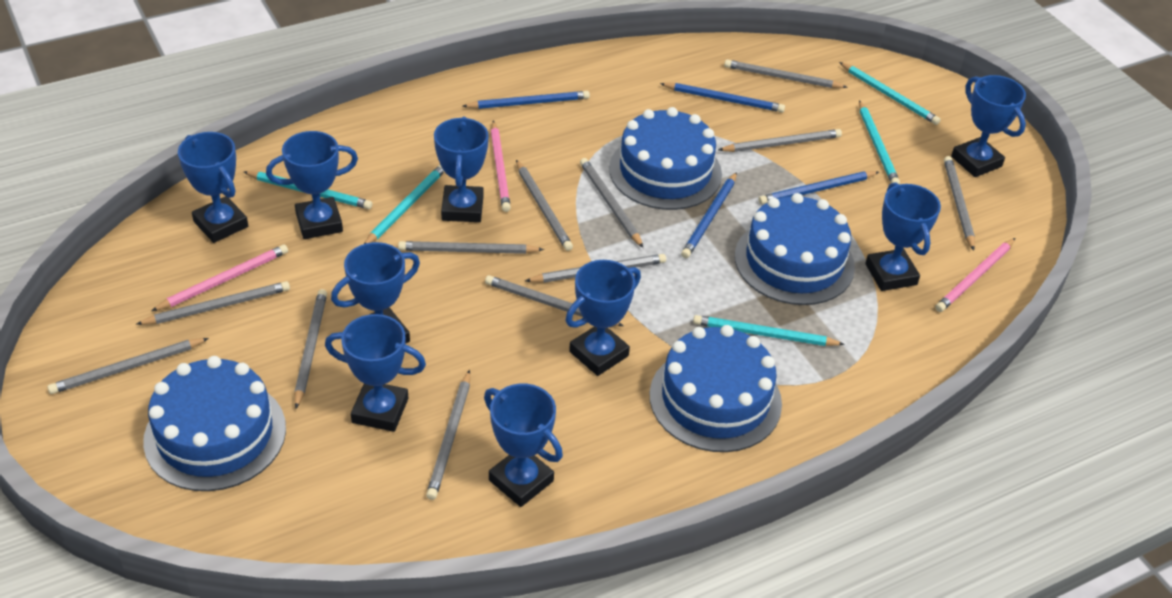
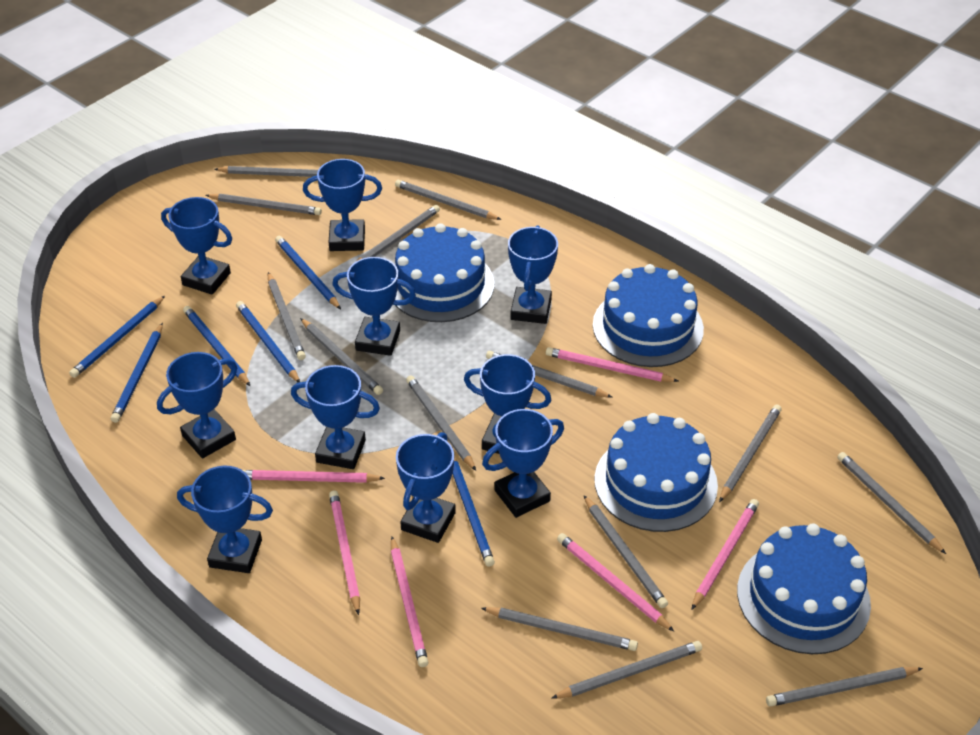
blue pencil: 4 -> 6
blue trophy: 9 -> 10
grey pencil: 12 -> 14
pink pencil: 3 -> 6
turquoise pencil: 5 -> 0

